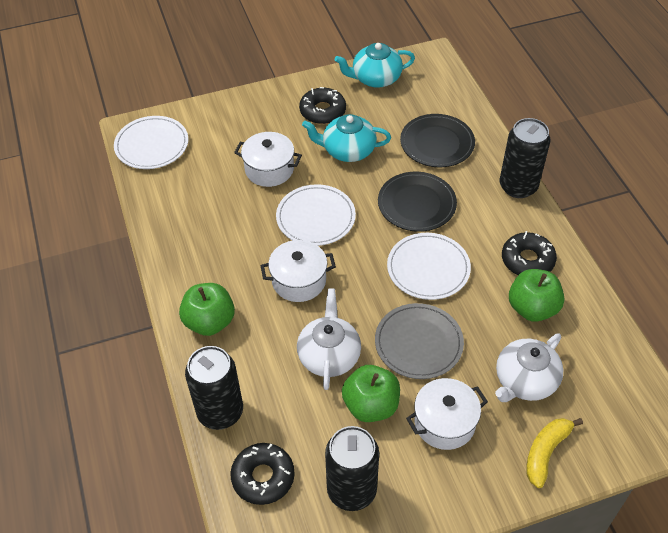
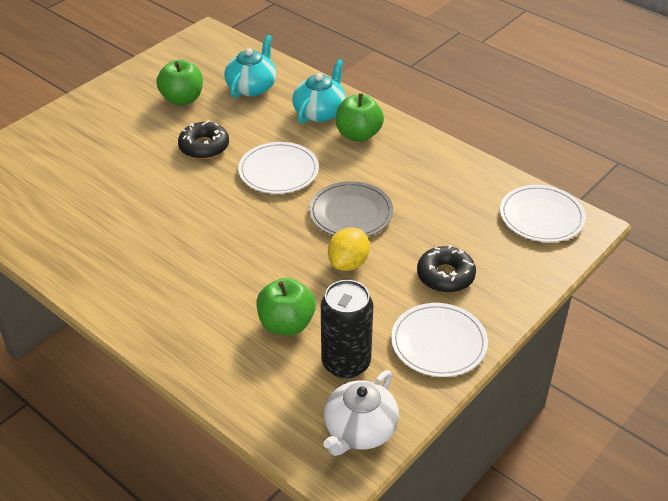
black can: 3 -> 1
black donut: 3 -> 2
black plate: 2 -> 0
white pot: 3 -> 0
white teapot: 2 -> 1
yellow banana: 1 -> 0
yellow lemon: 0 -> 1

